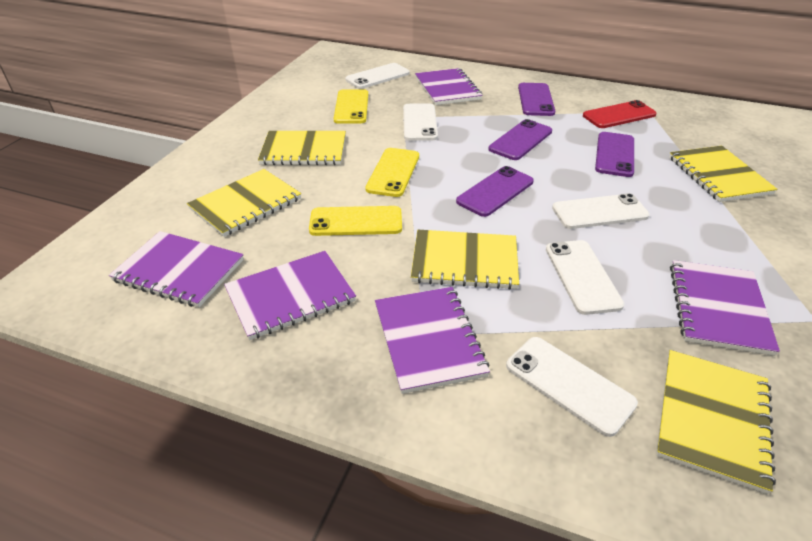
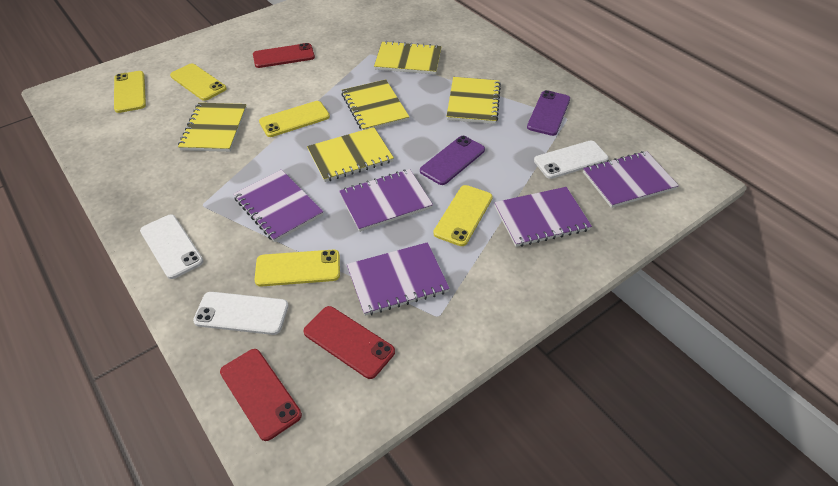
purple phone: 4 -> 2
red phone: 1 -> 3
white phone: 5 -> 3
yellow phone: 3 -> 5

